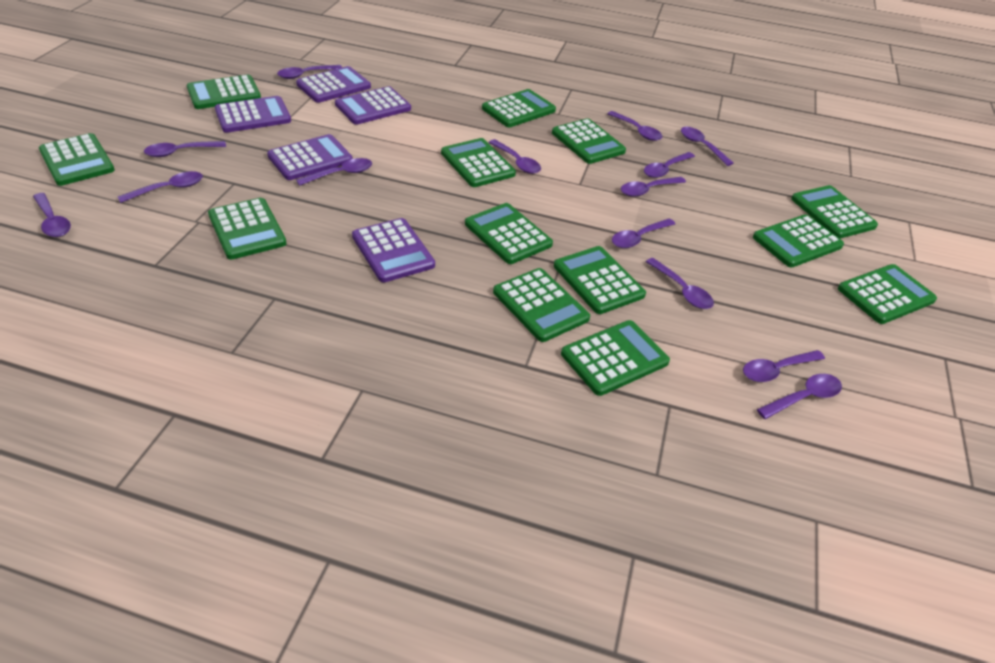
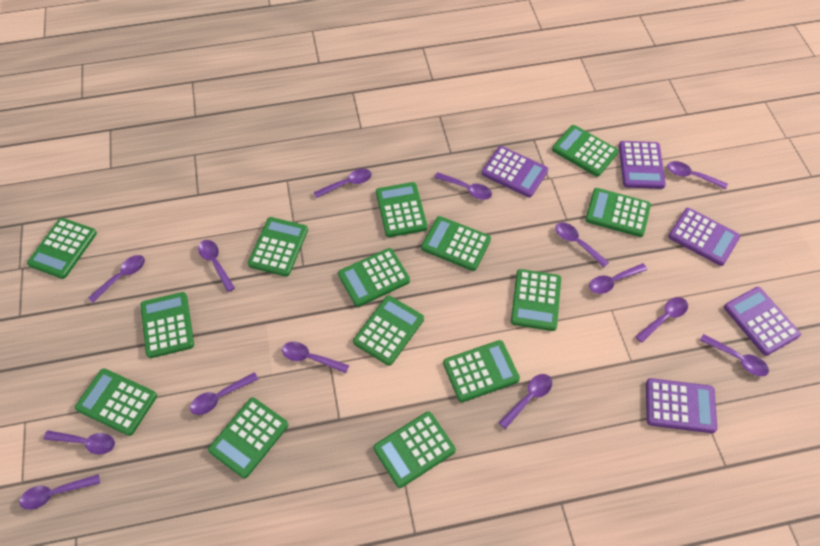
green calculator: 13 -> 14

